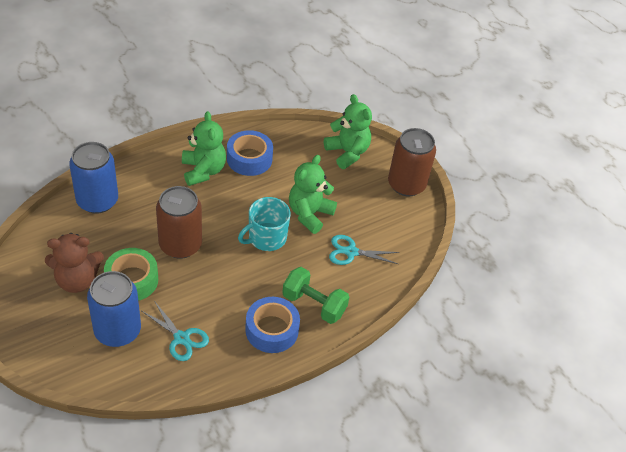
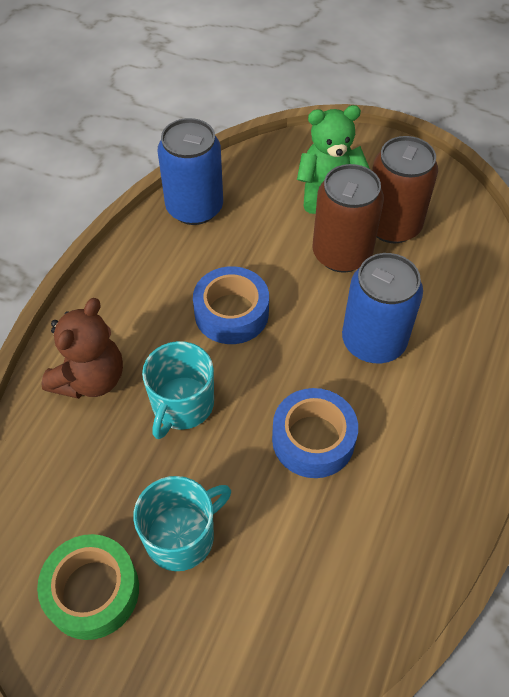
green dumbbell: 1 -> 0
green teddy bear: 3 -> 1
turquoise mug: 1 -> 2
turquoise scissors: 2 -> 0

